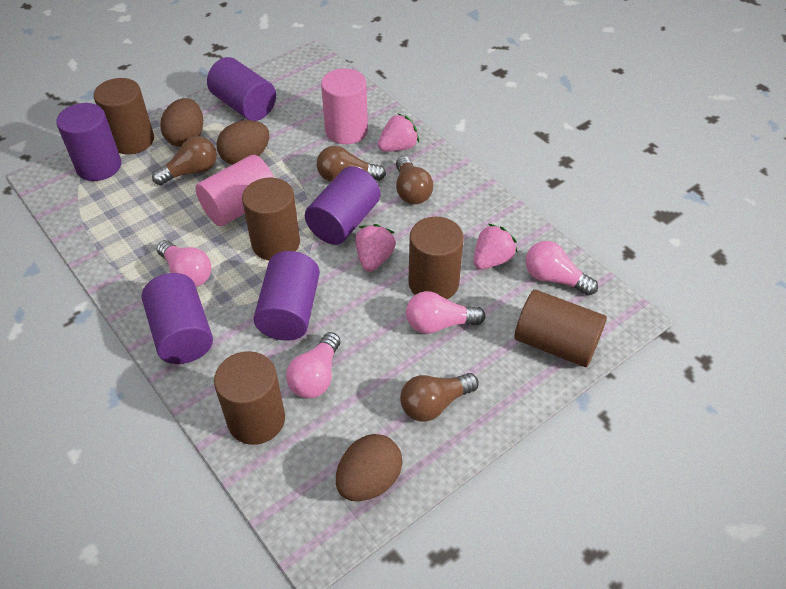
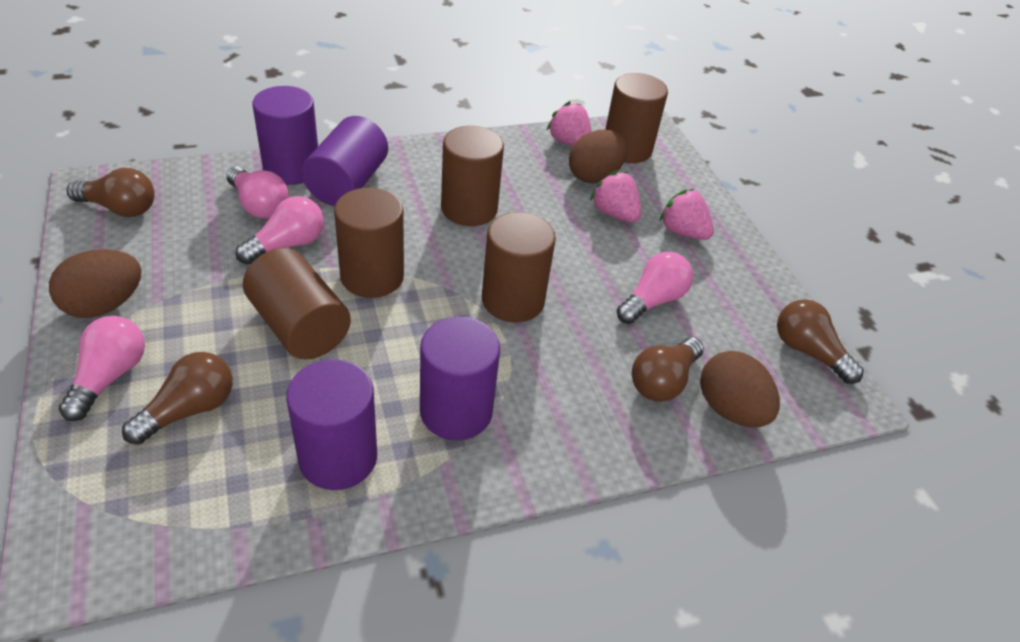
pink cylinder: 2 -> 0
purple cylinder: 5 -> 4

